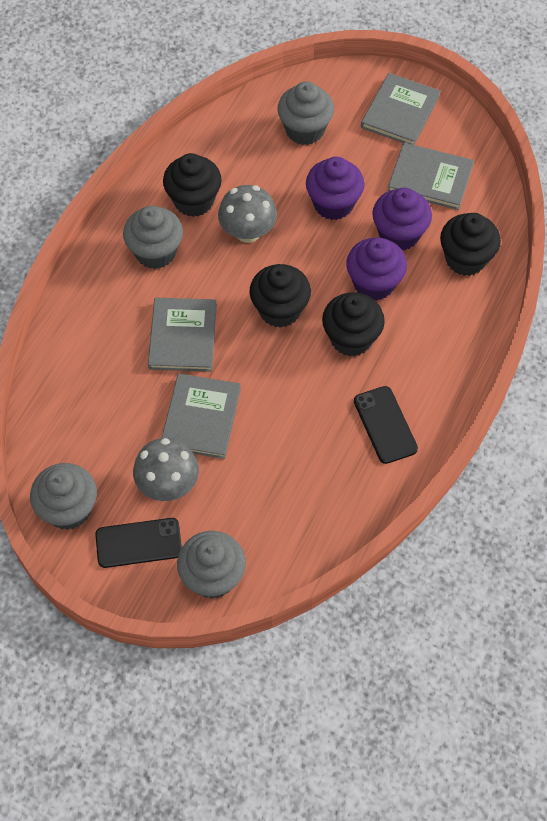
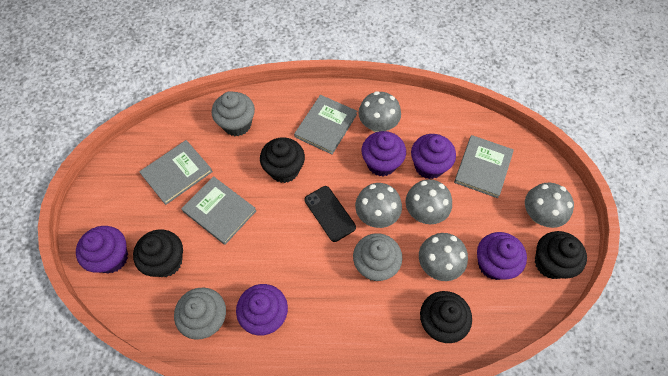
black phone: 2 -> 1
grey cupcake: 4 -> 3
grey mushroom: 2 -> 5
purple cupcake: 3 -> 5

